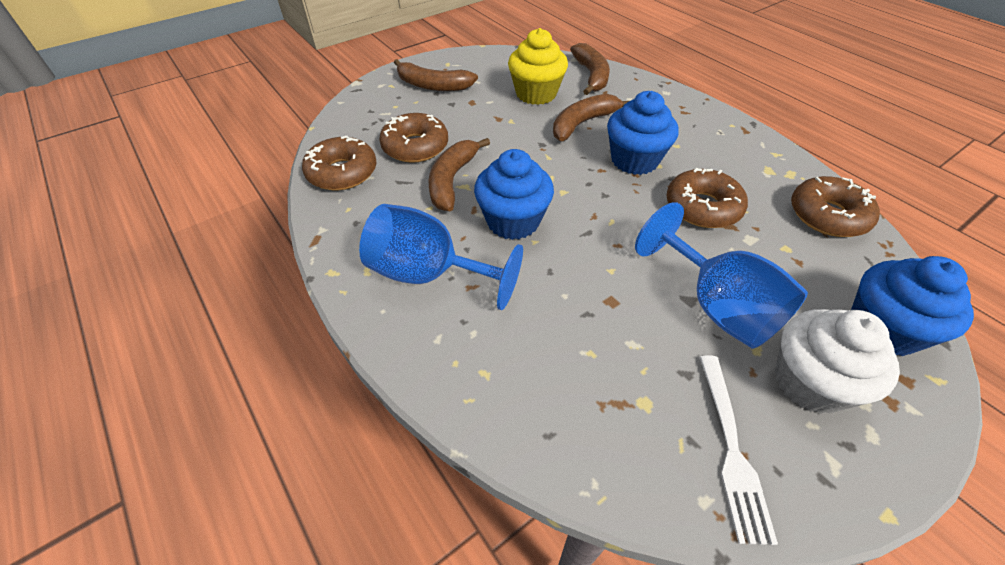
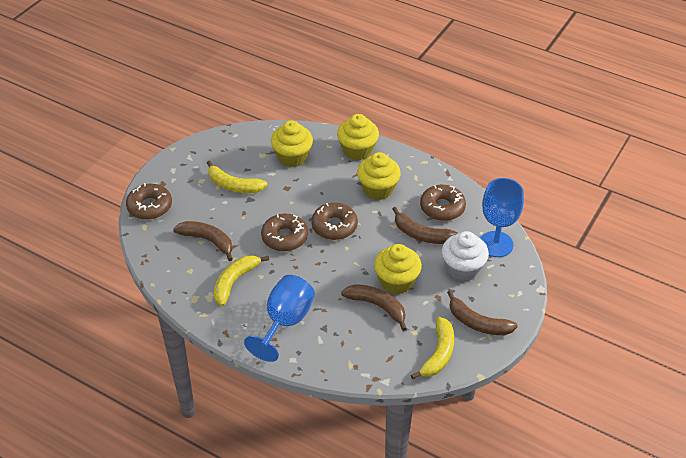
blue cupcake: 3 -> 0
white fork: 1 -> 0
yellow banana: 0 -> 3
yellow cupcake: 1 -> 4

